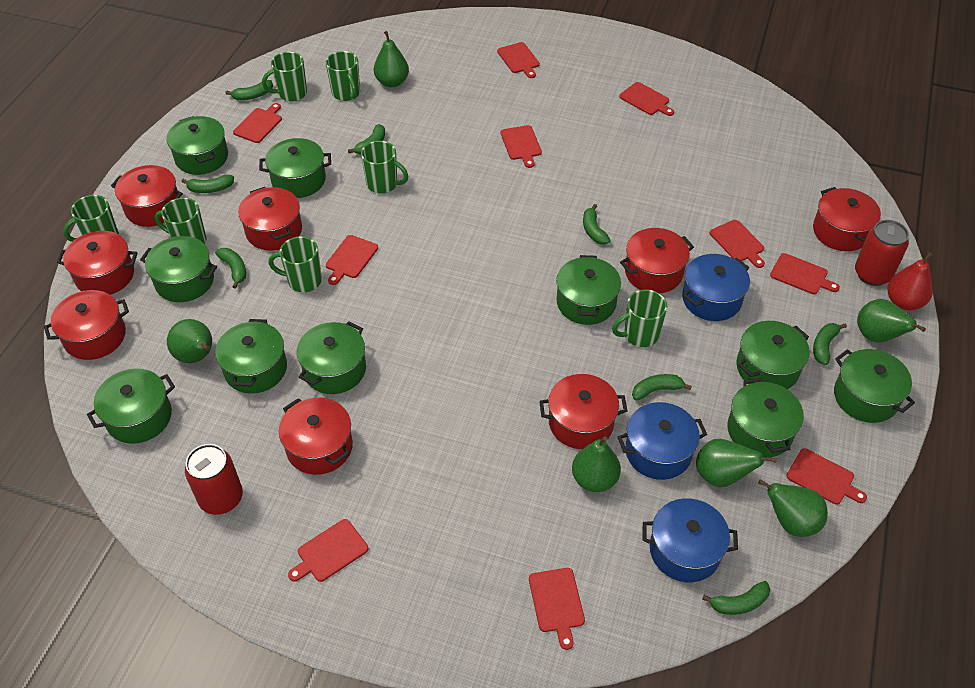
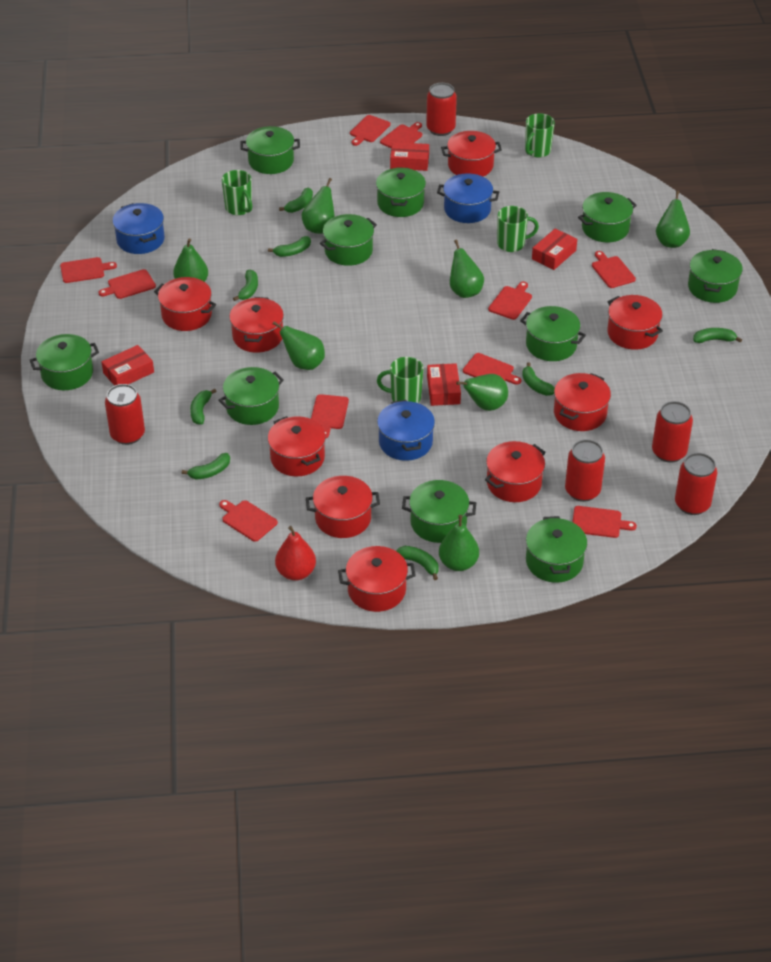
green mug: 7 -> 4
green pear: 6 -> 7
red box: 0 -> 4
red can: 2 -> 5
red pot: 8 -> 9

